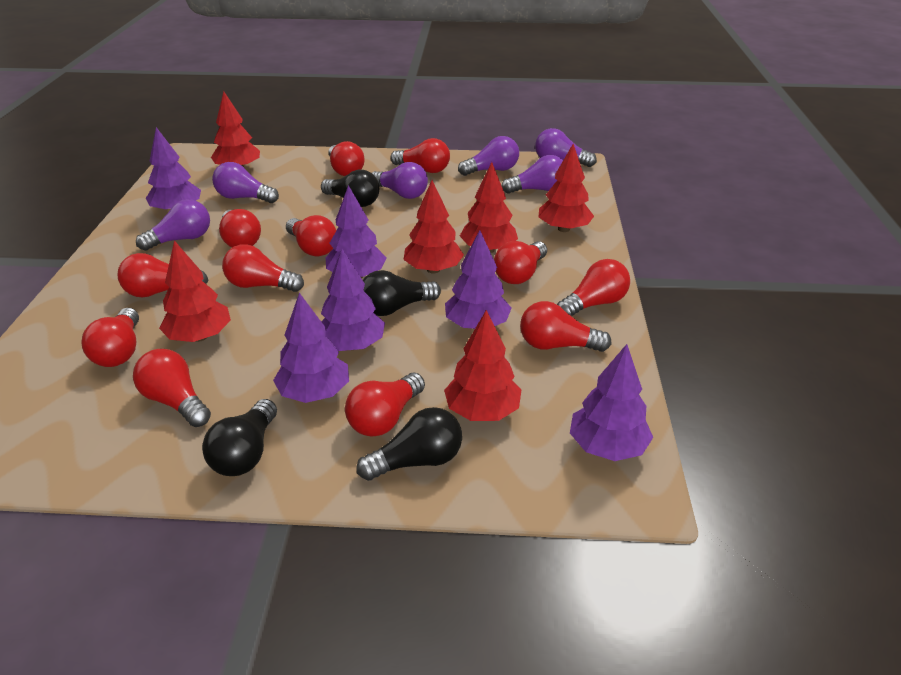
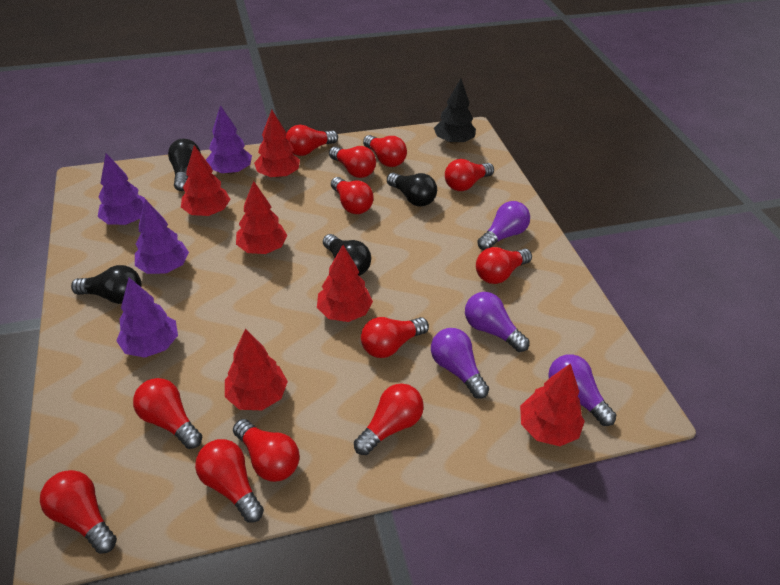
black tree: 0 -> 1
purple light bulb: 6 -> 4
purple tree: 6 -> 4

